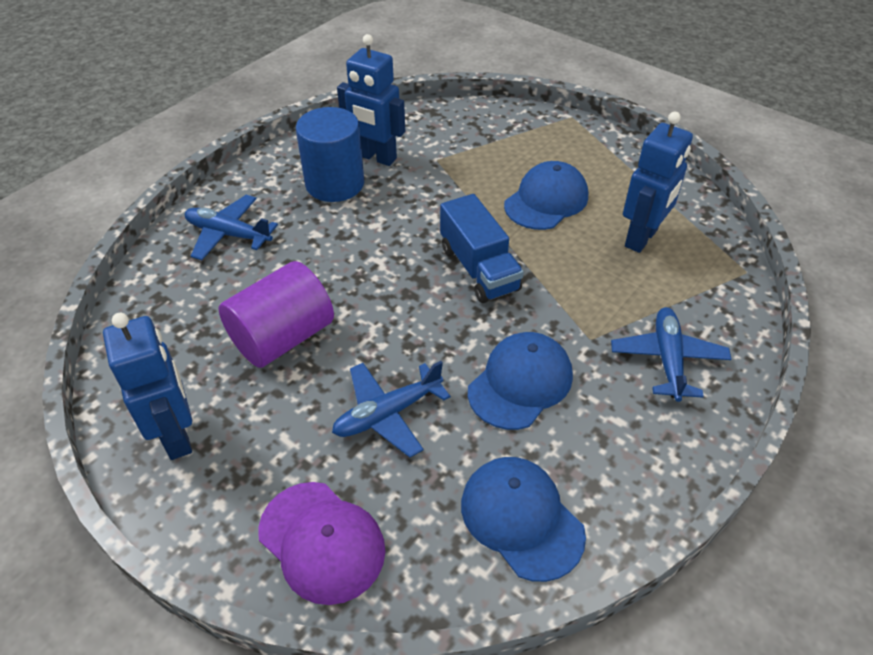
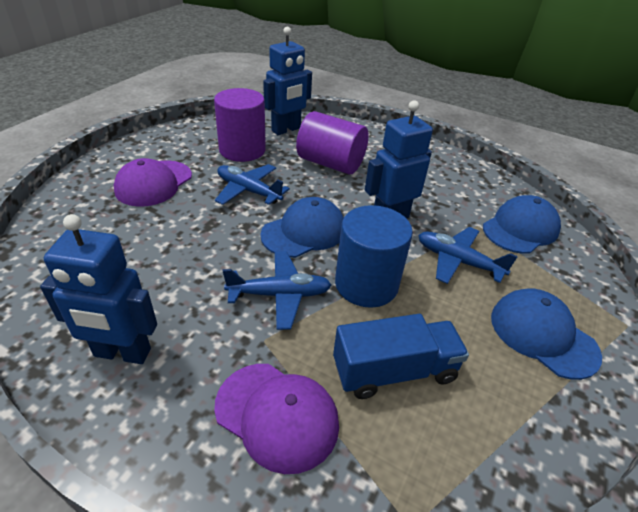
purple cap: 1 -> 2
purple cylinder: 1 -> 2

